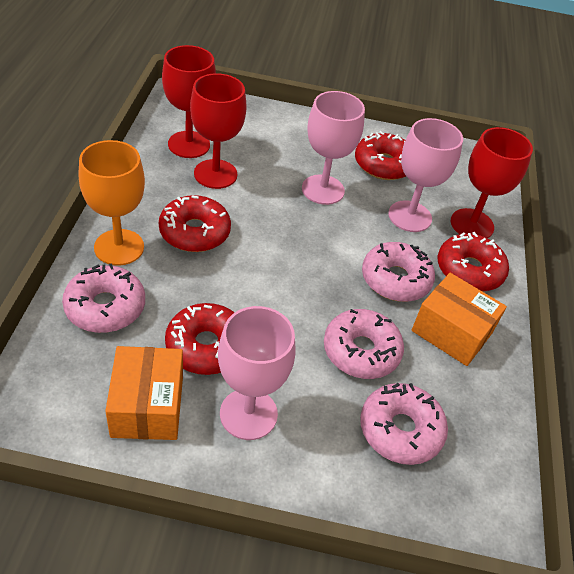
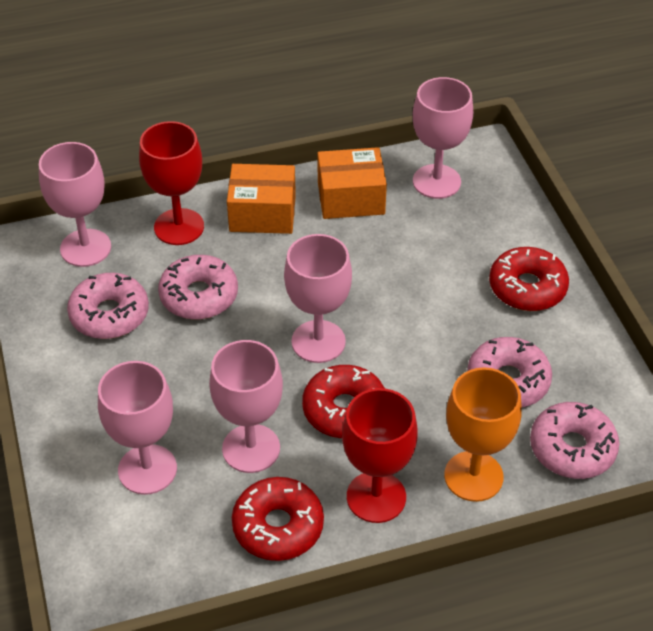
pink goblet: 3 -> 5
red donut: 4 -> 3
red goblet: 3 -> 2

